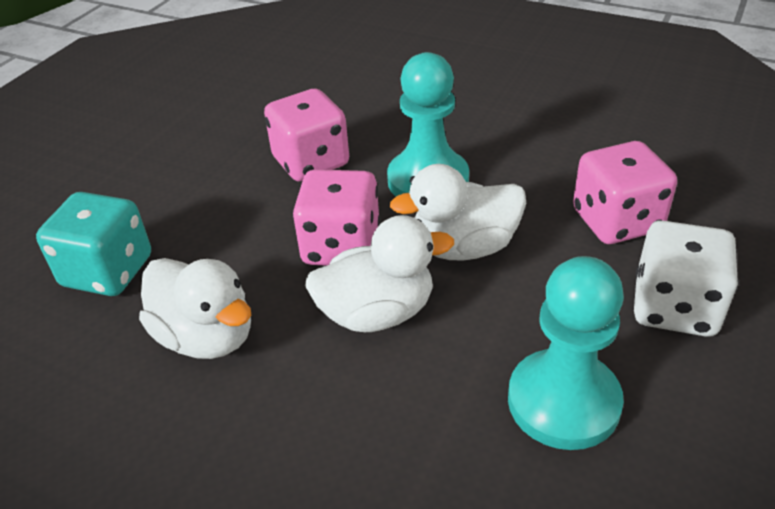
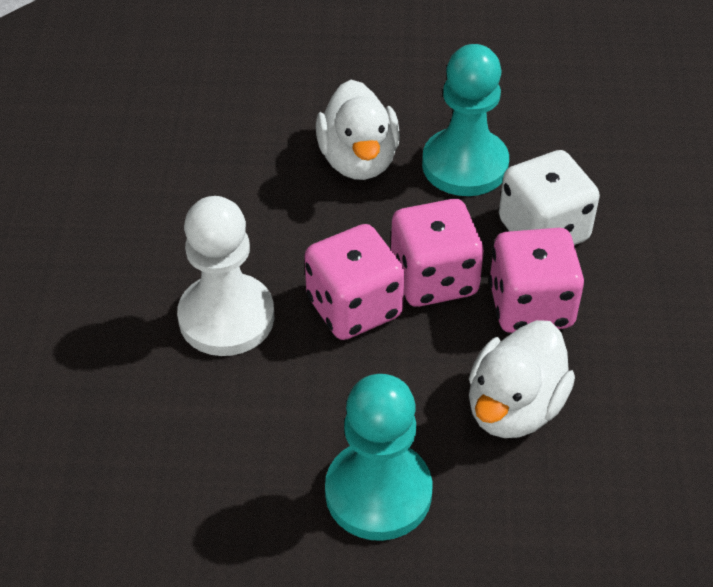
turquoise dice: 1 -> 0
white duck: 3 -> 2
white pawn: 0 -> 1

